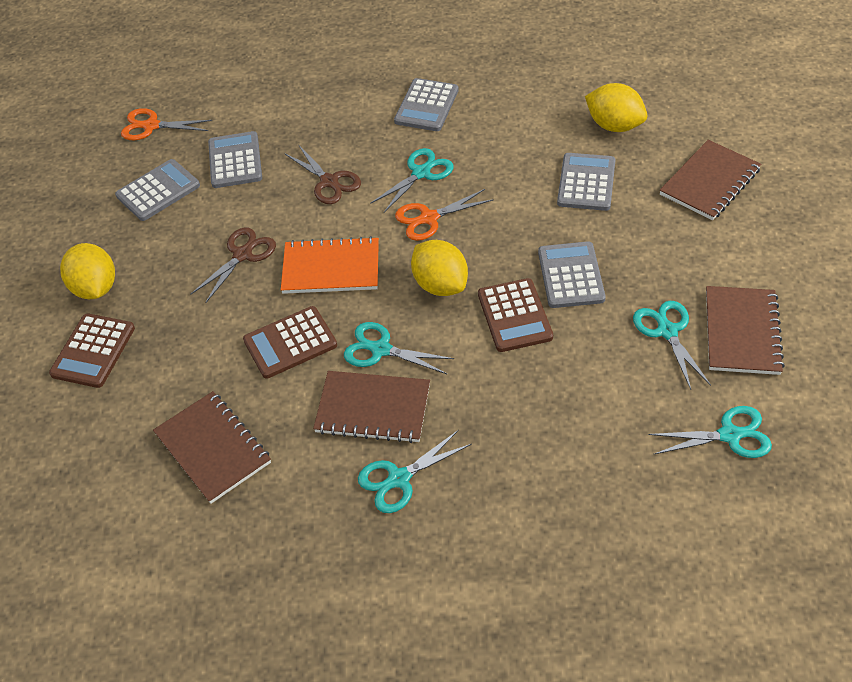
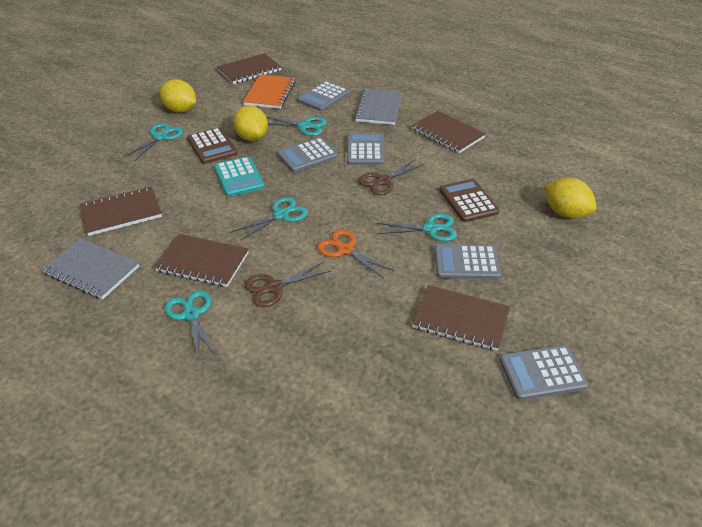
brown calculator: 3 -> 2
brown notebook: 4 -> 5
grey notebook: 0 -> 2
orange scissors: 2 -> 1
turquoise calculator: 0 -> 1

